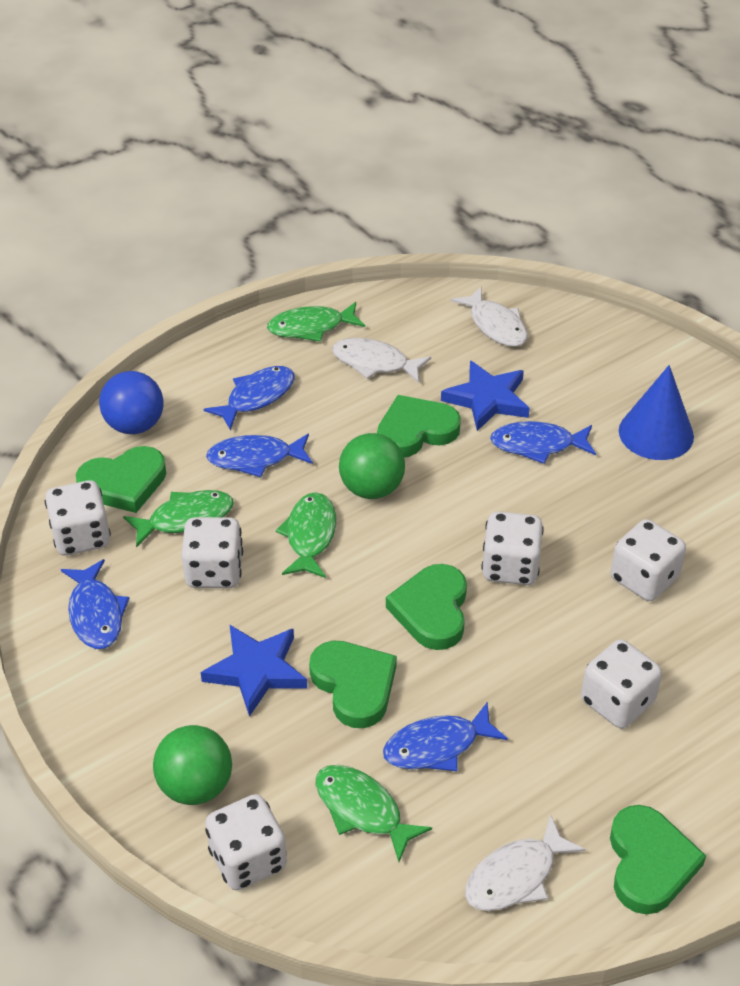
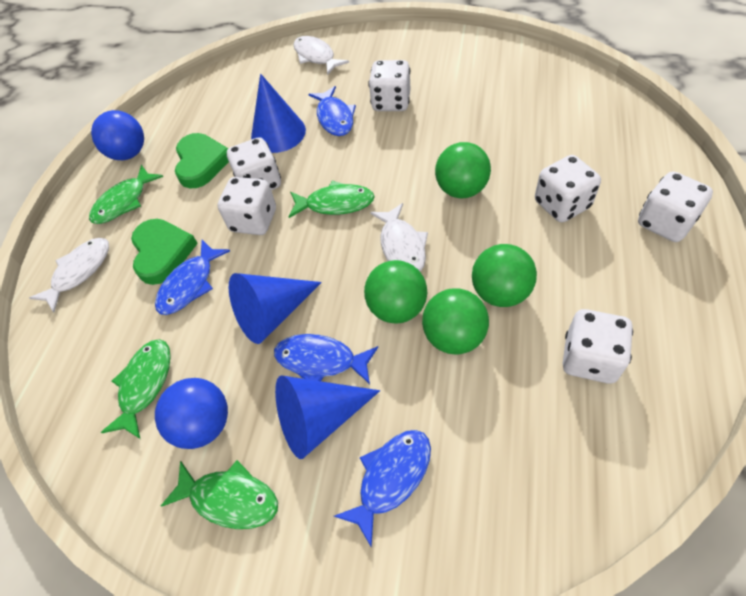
blue ball: 1 -> 2
blue cone: 1 -> 3
blue fish: 5 -> 4
blue star: 2 -> 0
green ball: 2 -> 4
green heart: 5 -> 2

